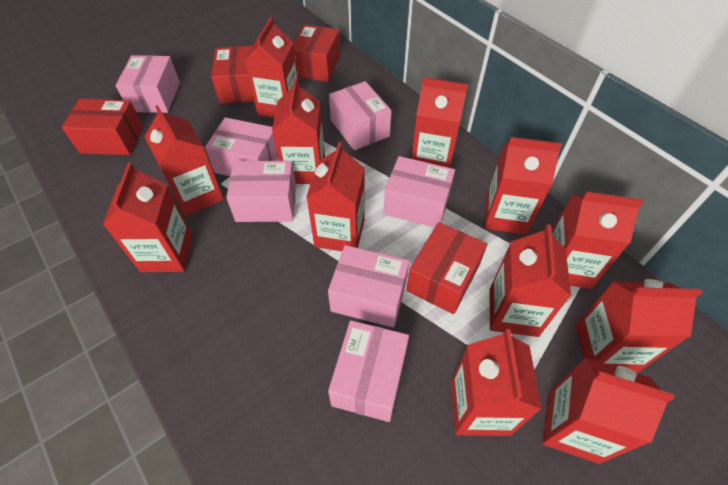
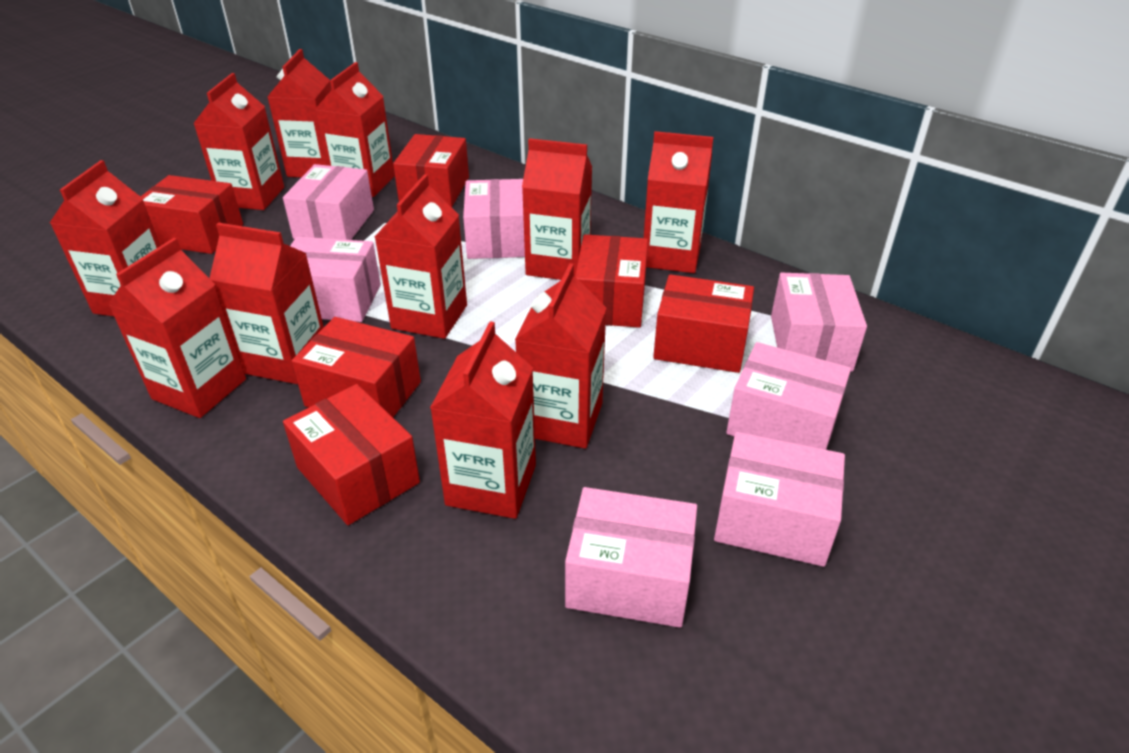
red box: 4 -> 6
red carton: 12 -> 11

